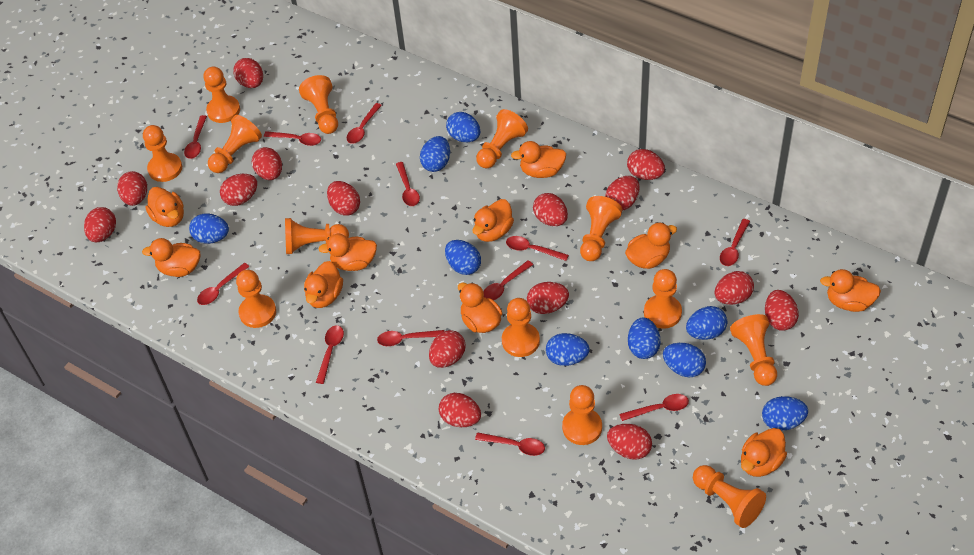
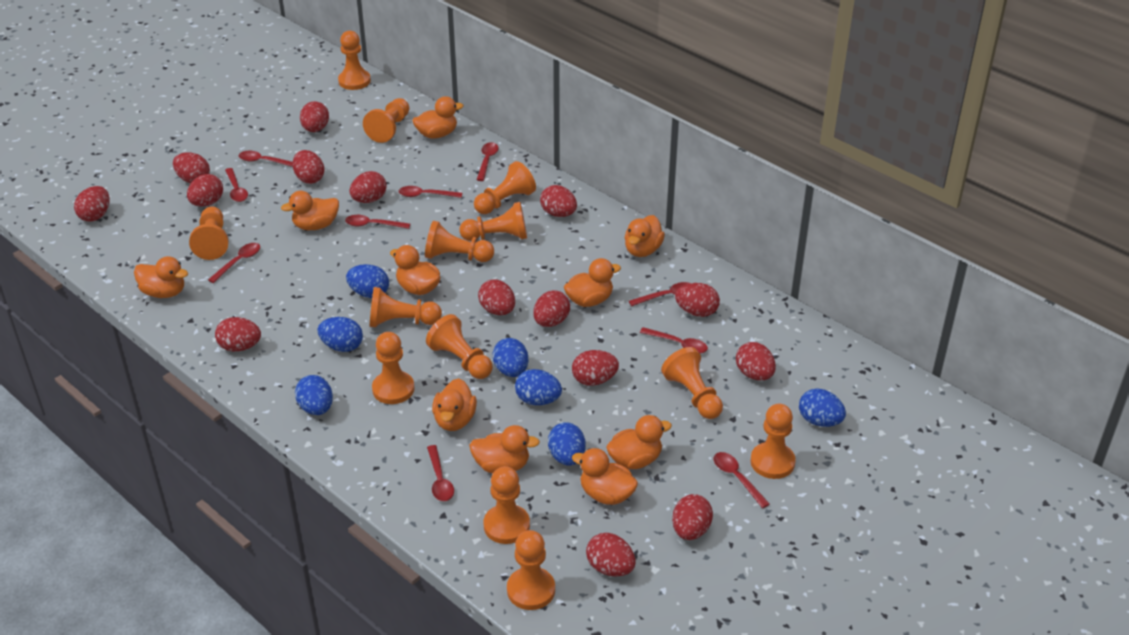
blue egg: 9 -> 7
red spoon: 12 -> 10

